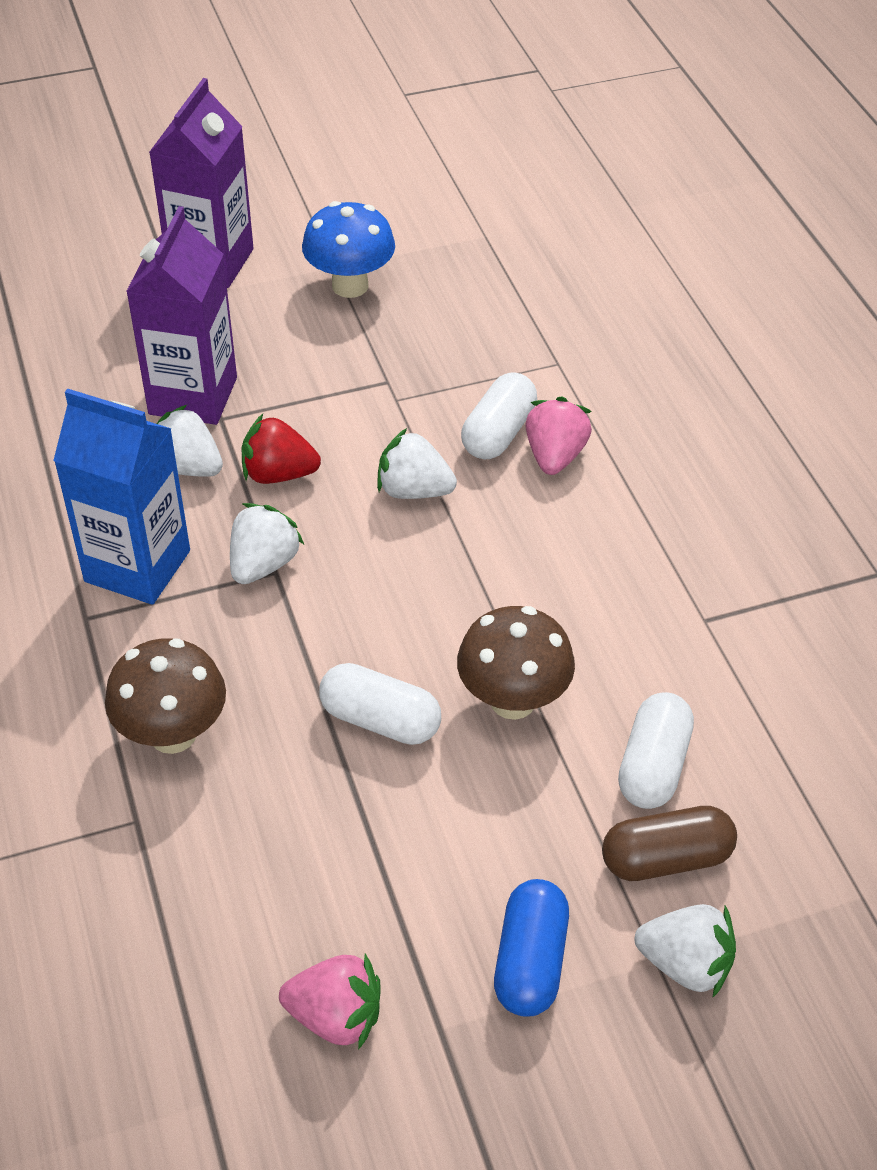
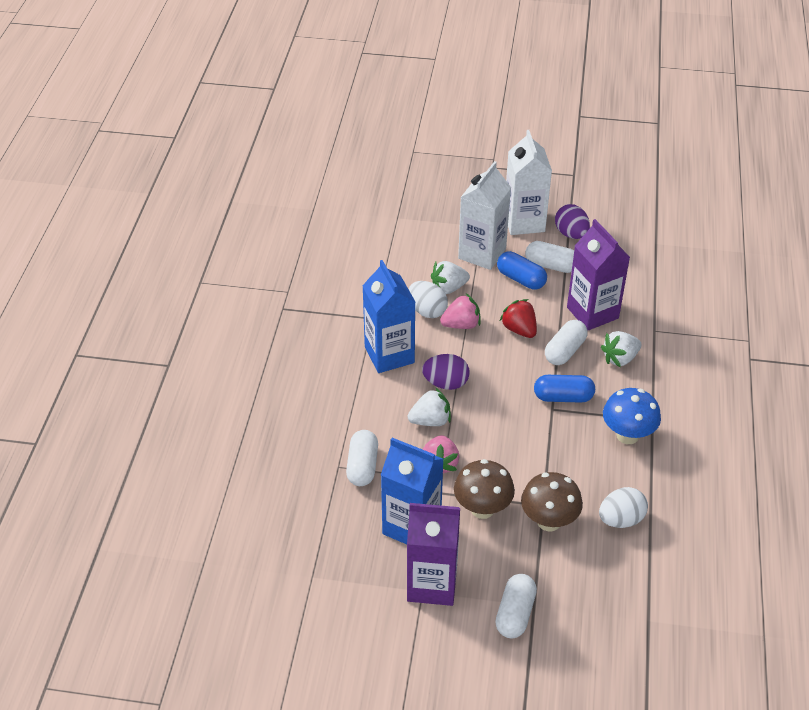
blue capsule: 1 -> 2
blue carton: 1 -> 2
brown capsule: 1 -> 0
purple egg: 0 -> 2
white capsule: 3 -> 4
white carton: 0 -> 2
white egg: 0 -> 2
white strawberry: 4 -> 3

